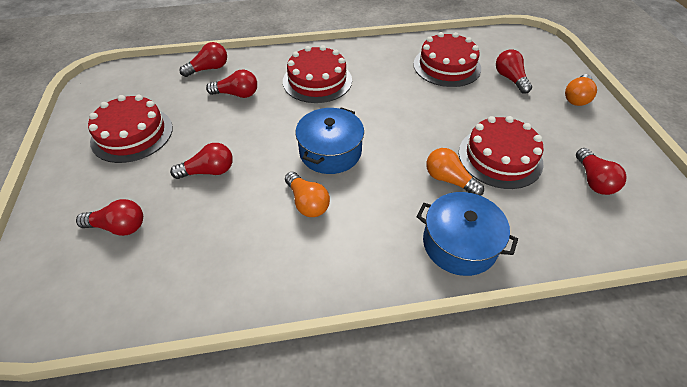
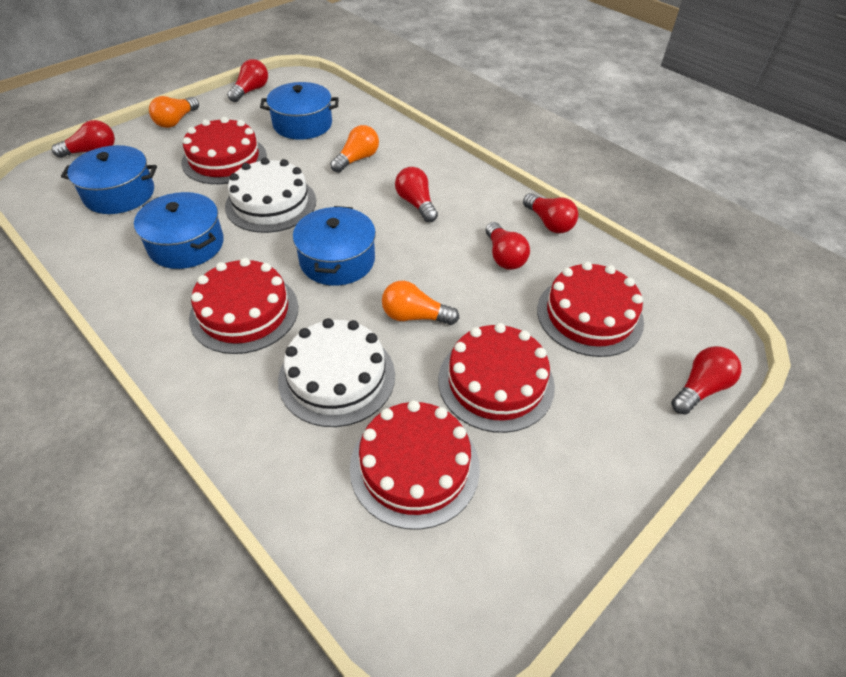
blue pot: 2 -> 4
red cake: 4 -> 5
white cake: 0 -> 2

